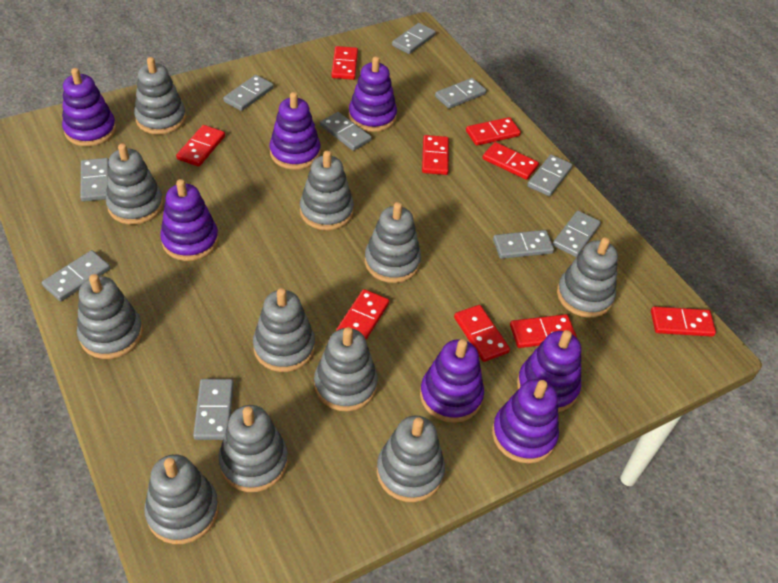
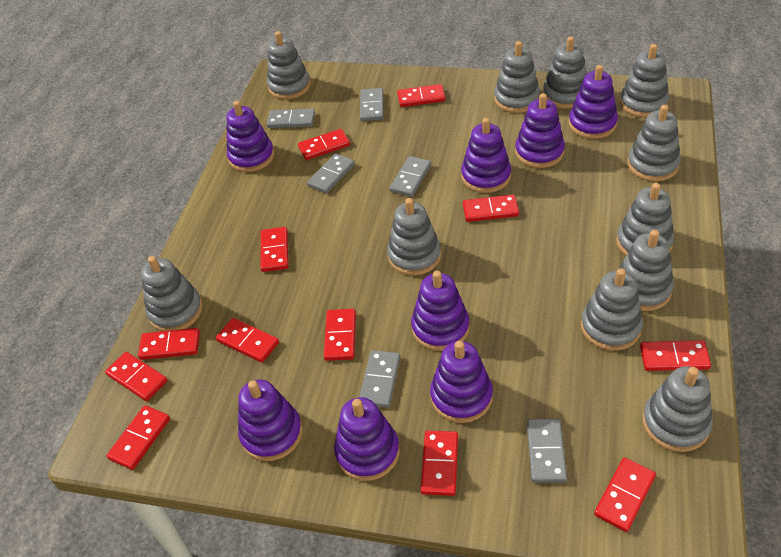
grey domino: 10 -> 6
purple stacking toy: 7 -> 8
red domino: 9 -> 12

